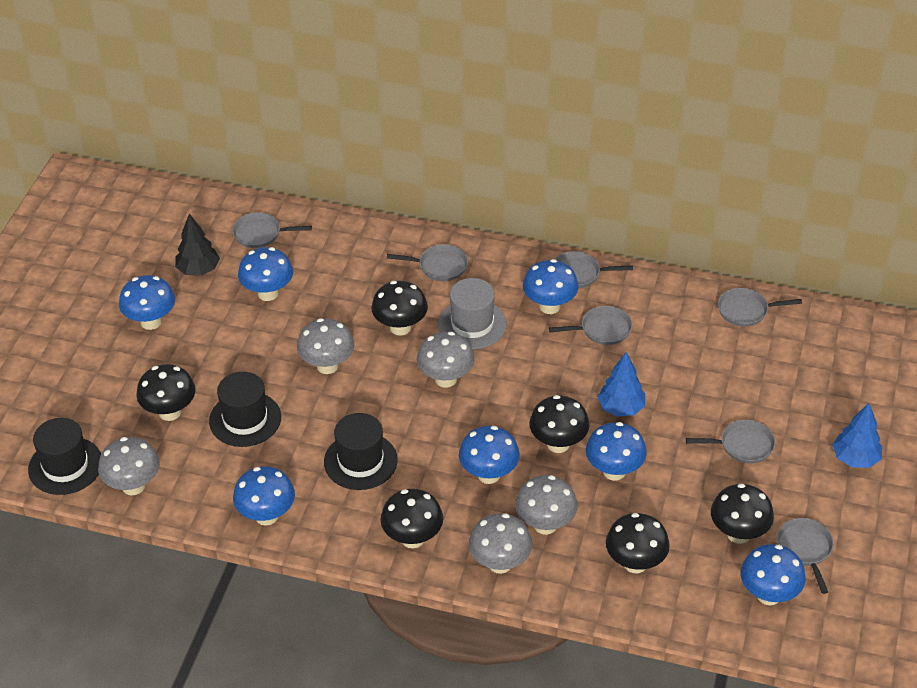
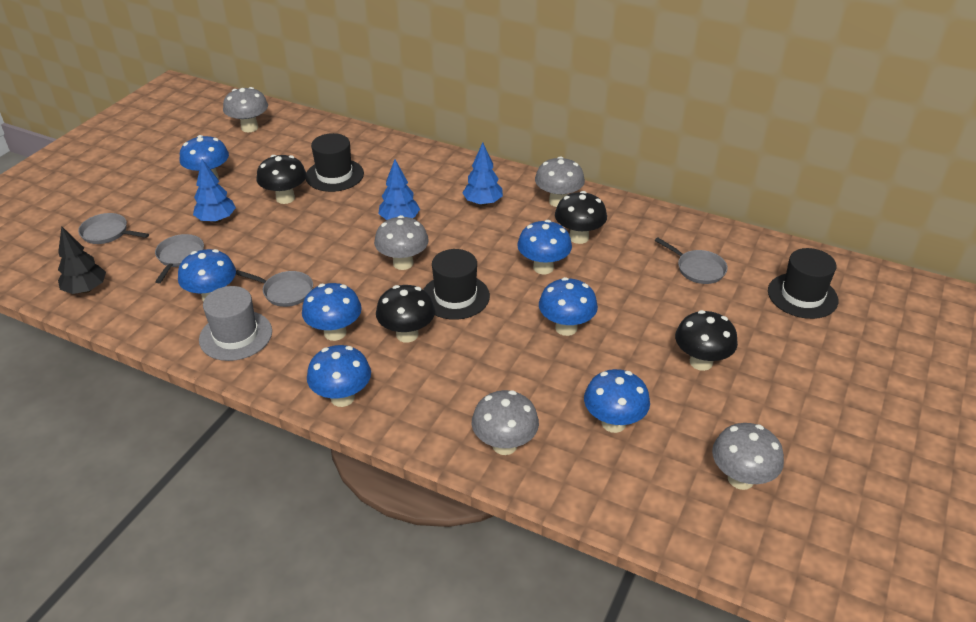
black mushroom: 6 -> 4
blue tree: 2 -> 3
grey pan: 7 -> 4

